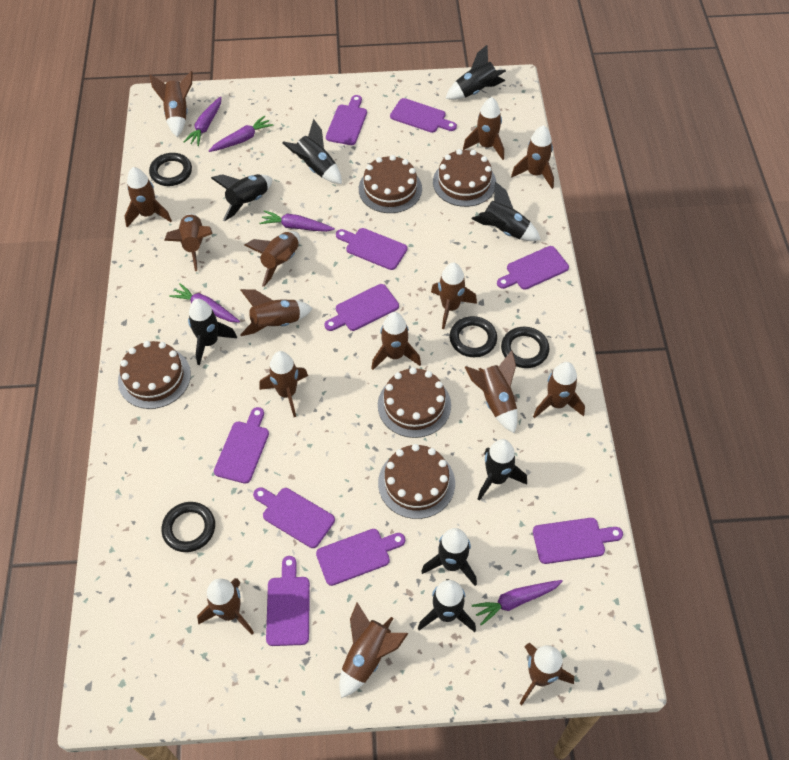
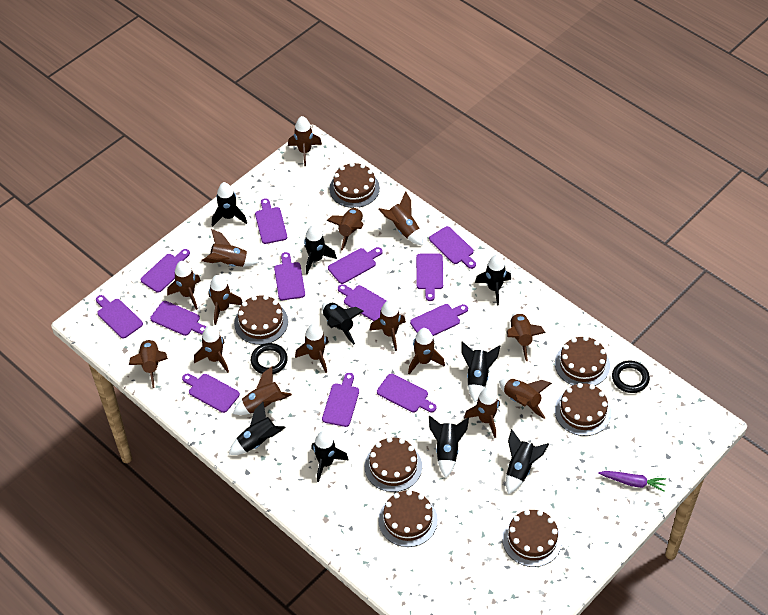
black ring: 4 -> 2
black rocket: 8 -> 9
brown cake: 5 -> 7
purple carrot: 5 -> 1
purple cutting board: 10 -> 13

